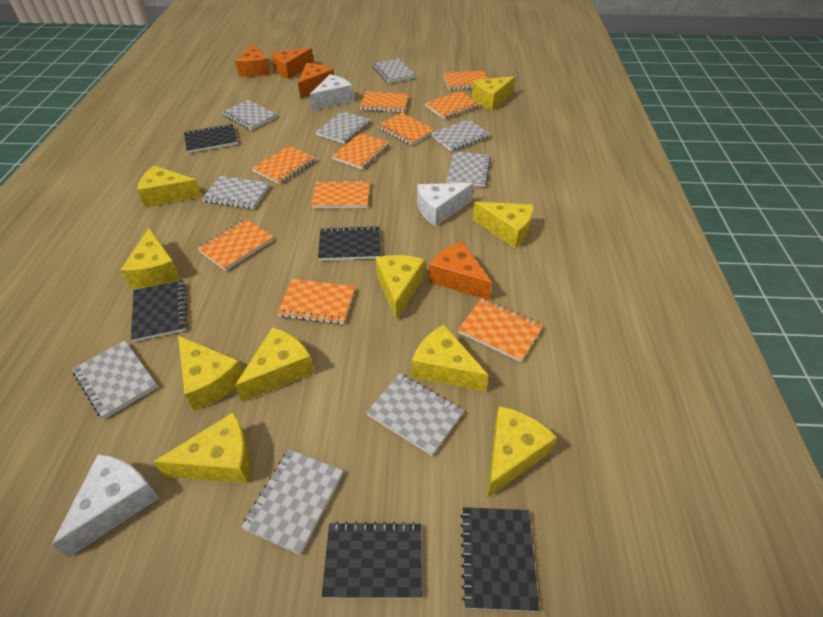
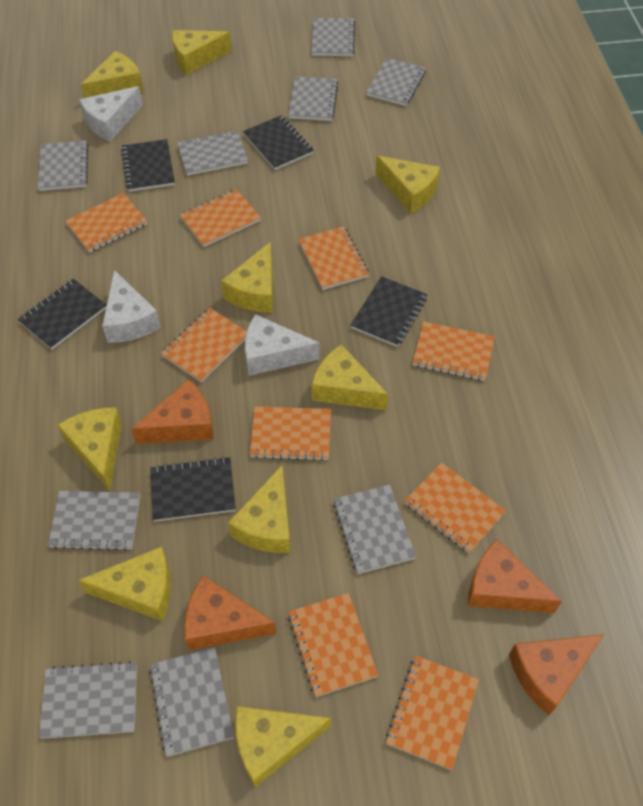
orange notebook: 10 -> 9
yellow cheese: 10 -> 9

